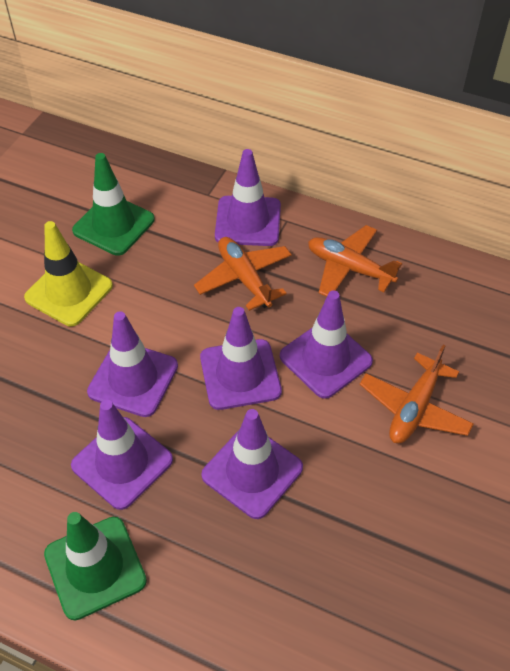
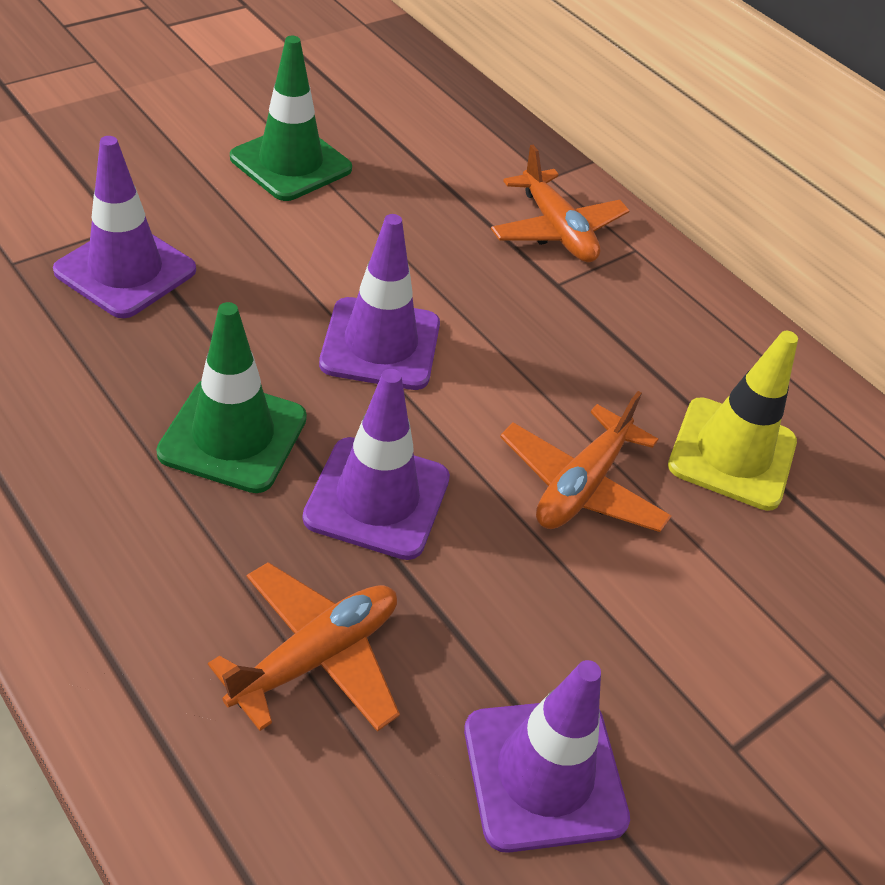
purple traffic cone: 6 -> 4

